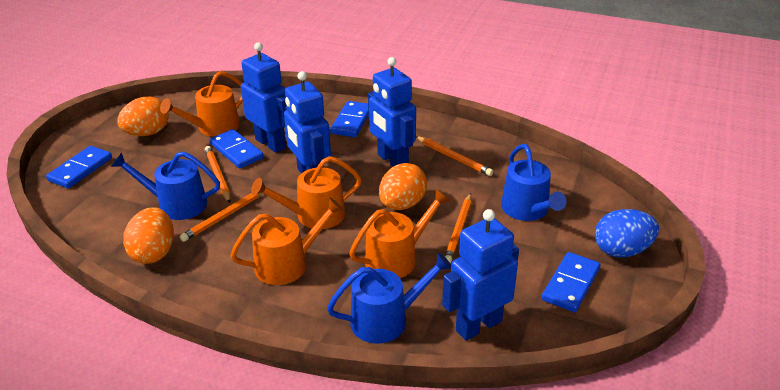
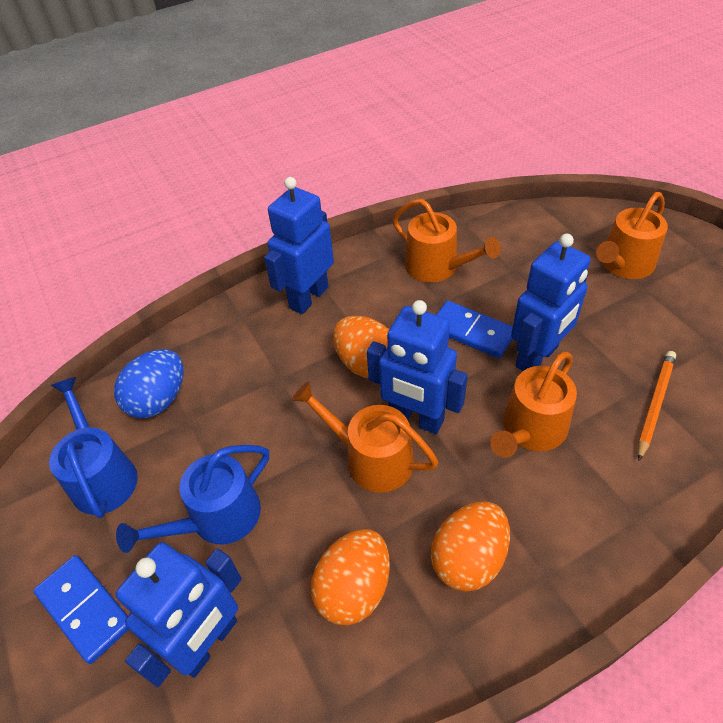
blue domino: 4 -> 2
blue watering can: 3 -> 2
orange pencil: 4 -> 1

